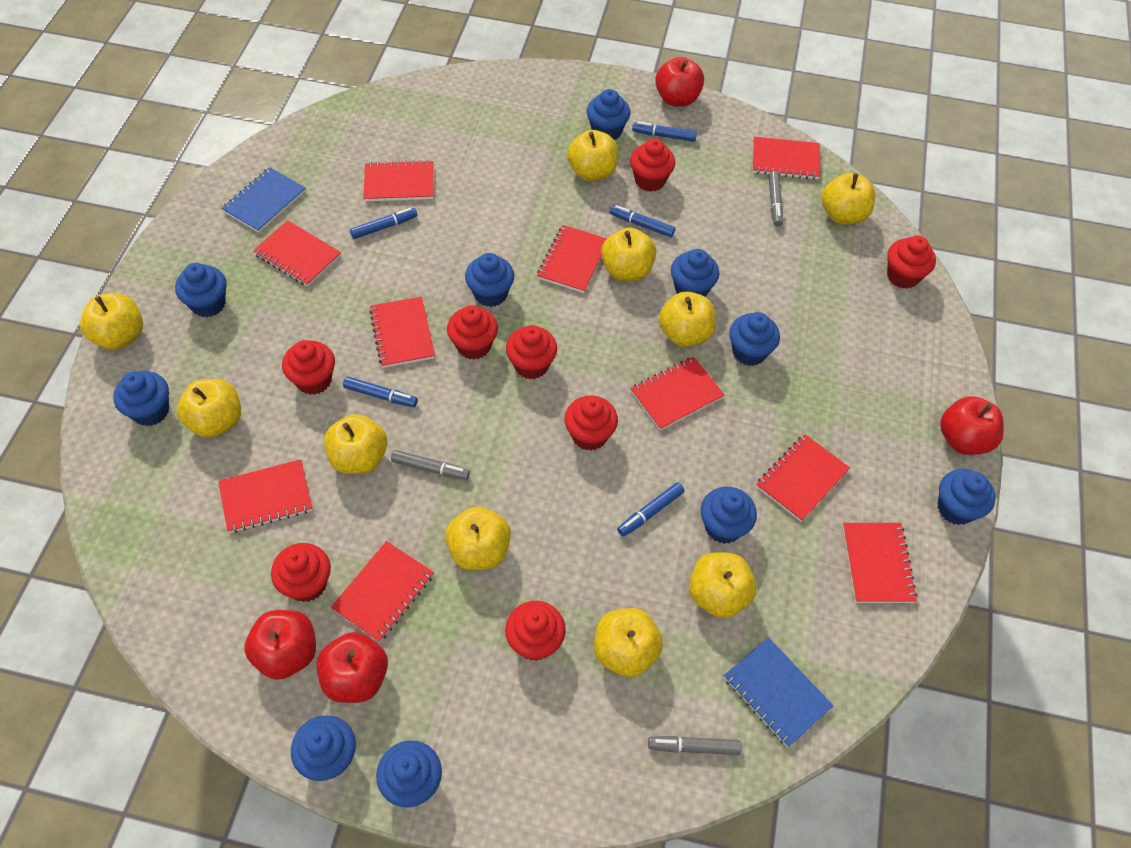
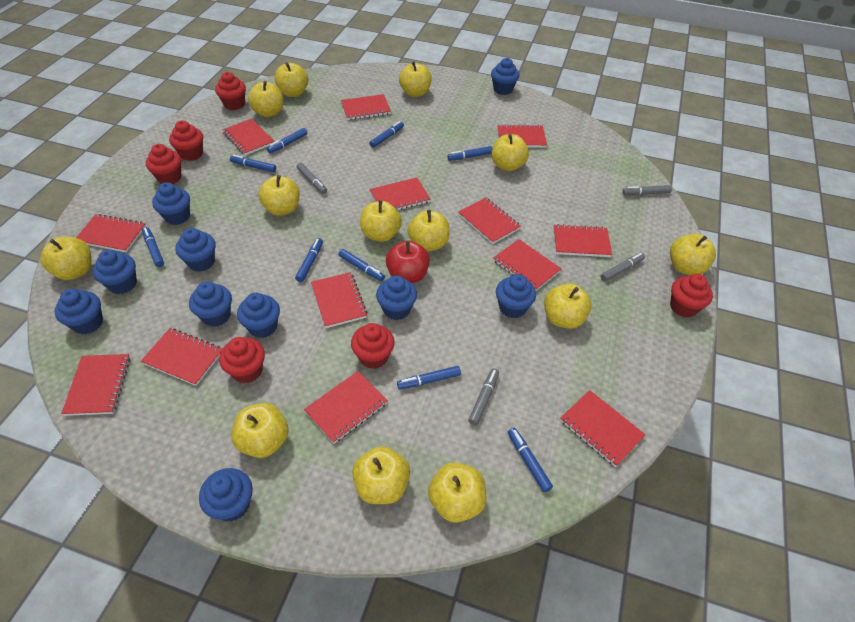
blue marker: 5 -> 9
blue notebook: 2 -> 0
grey marker: 3 -> 4
red apple: 4 -> 1
red cupcake: 8 -> 6
red notebook: 10 -> 13
yellow apple: 10 -> 13

